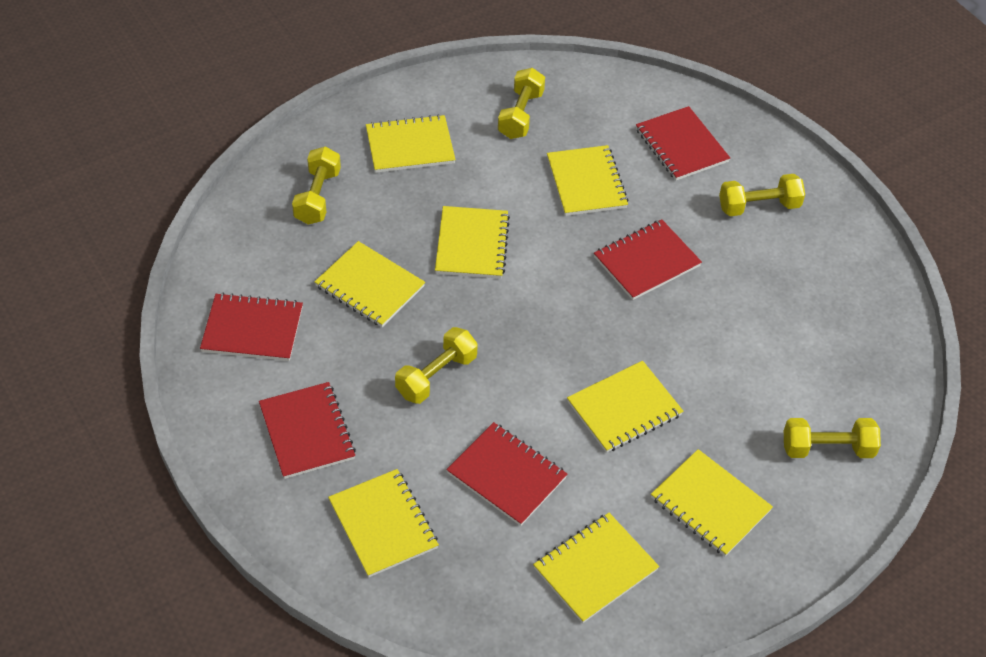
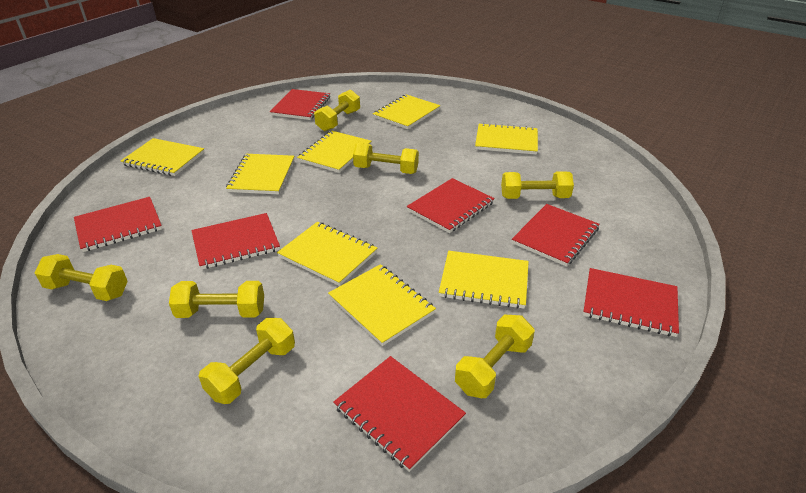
red notebook: 5 -> 7
yellow dumbbell: 5 -> 7

